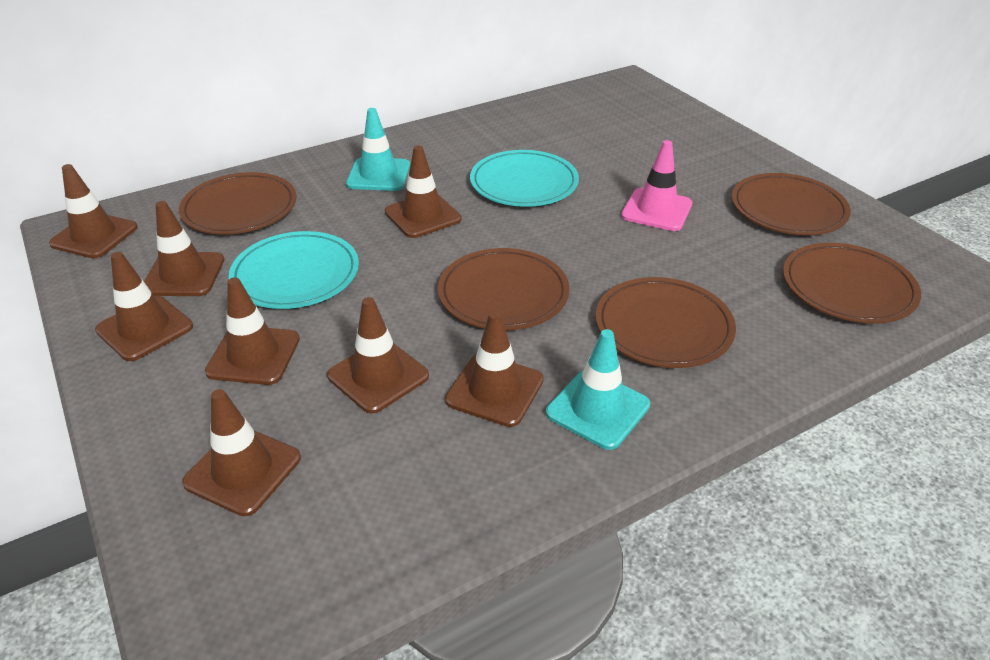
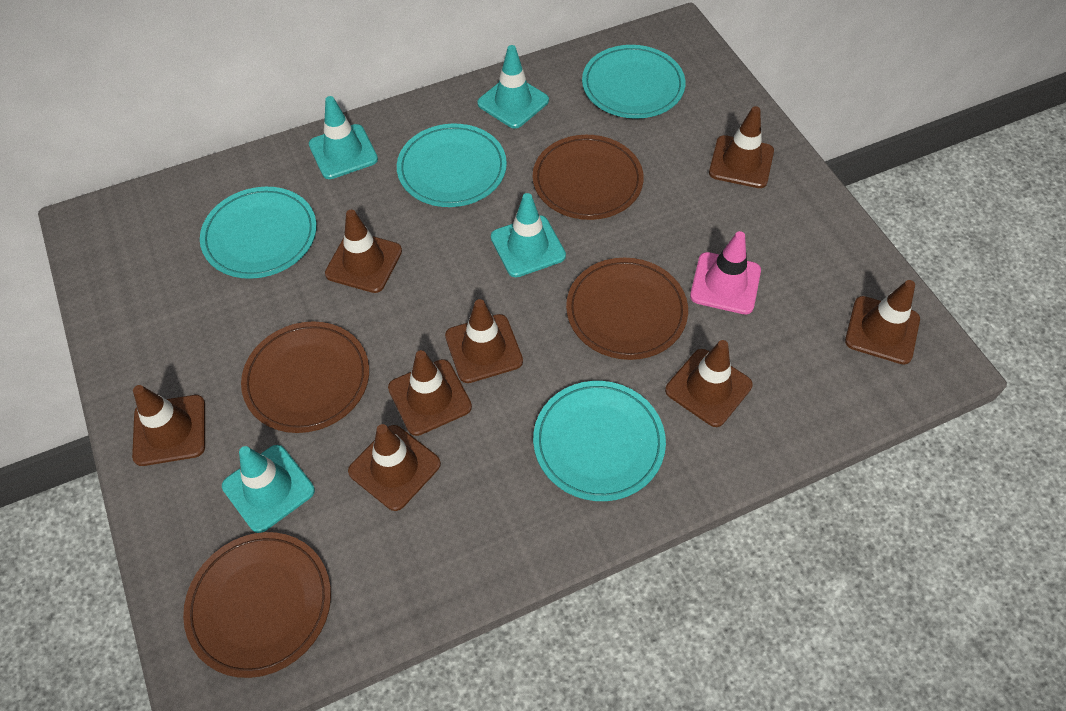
brown plate: 5 -> 4
turquoise plate: 2 -> 4
turquoise traffic cone: 2 -> 4

